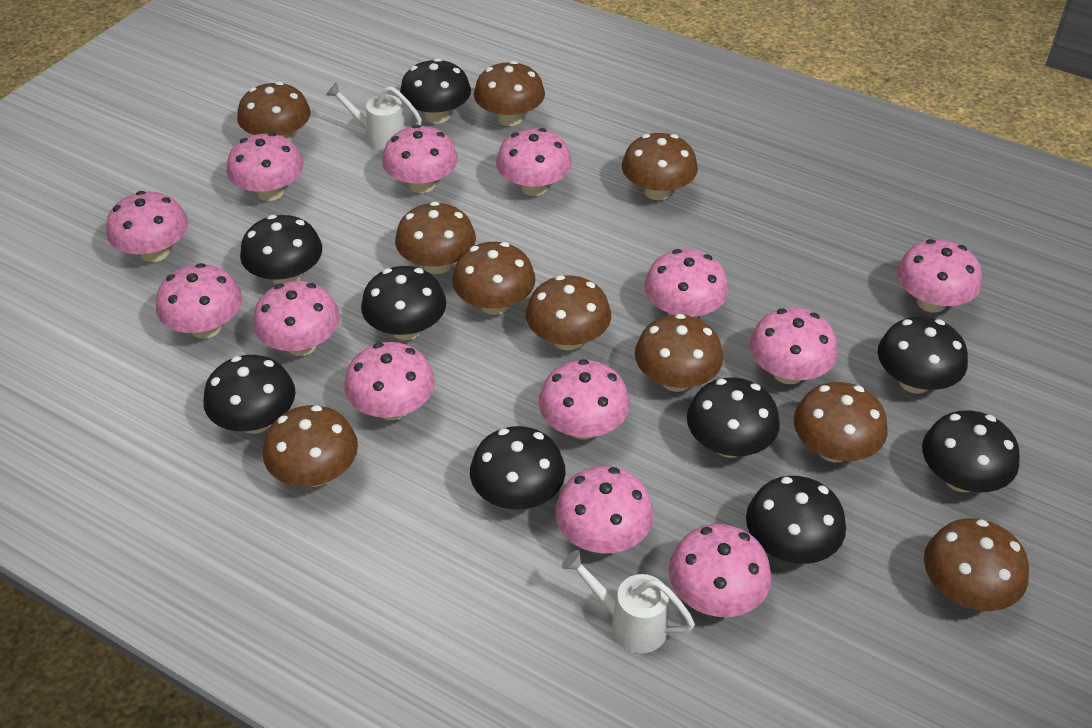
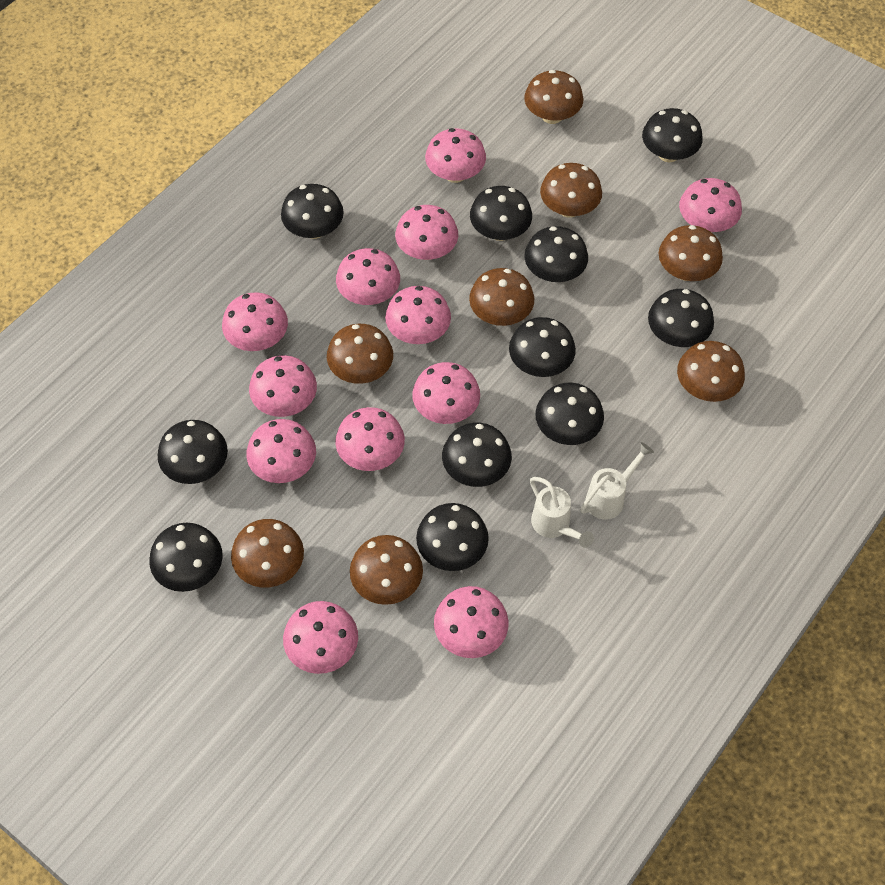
black mushroom: 9 -> 11
brown mushroom: 10 -> 8
pink mushroom: 13 -> 12

